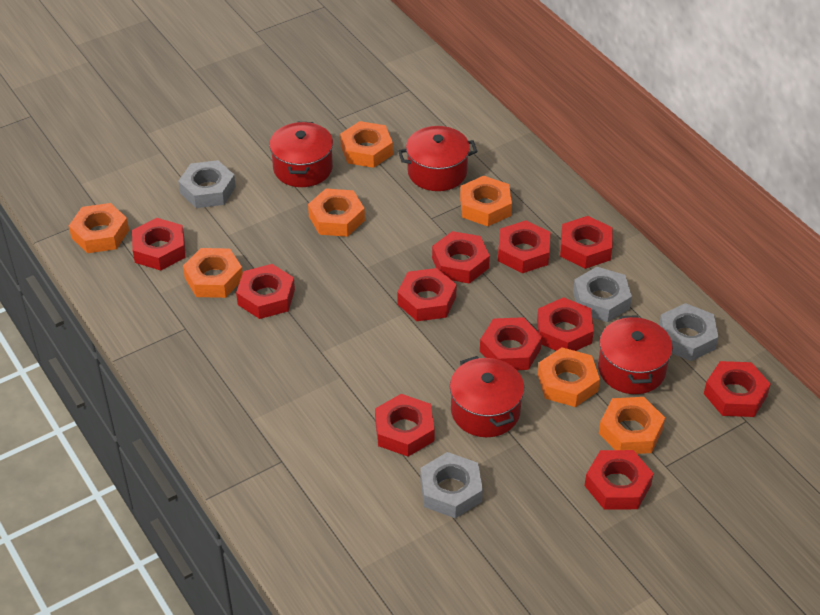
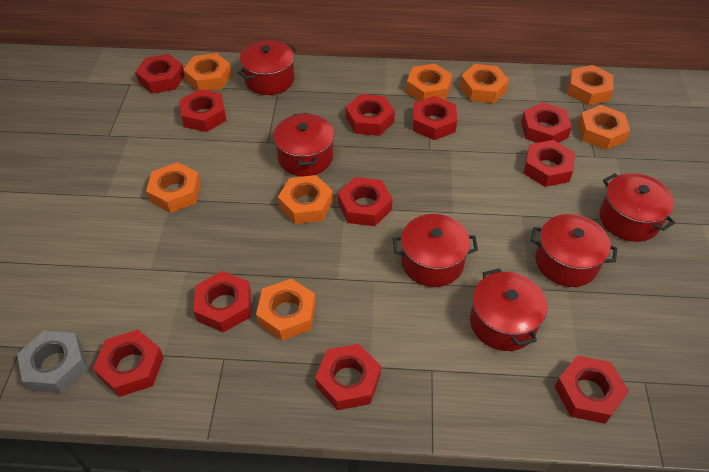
grey nut: 4 -> 1
orange nut: 7 -> 8
red pot: 4 -> 6

